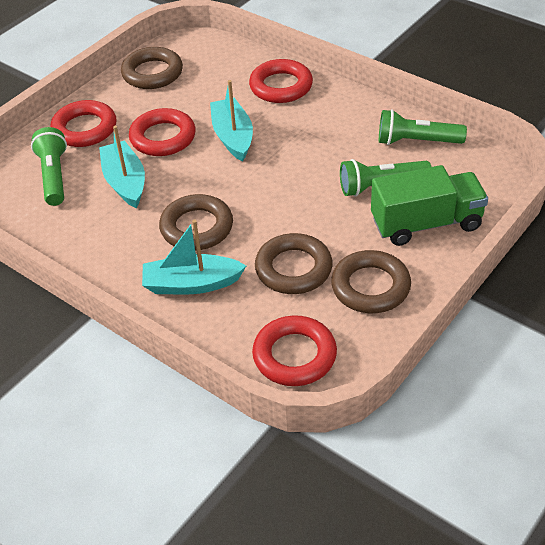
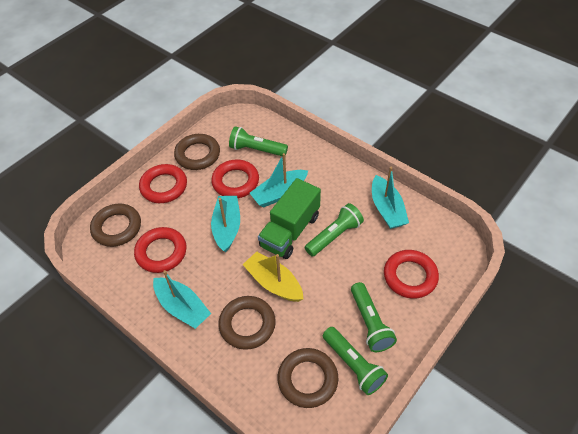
green flashlight: 3 -> 4
turquoise boat: 3 -> 4
yellow boat: 0 -> 1

